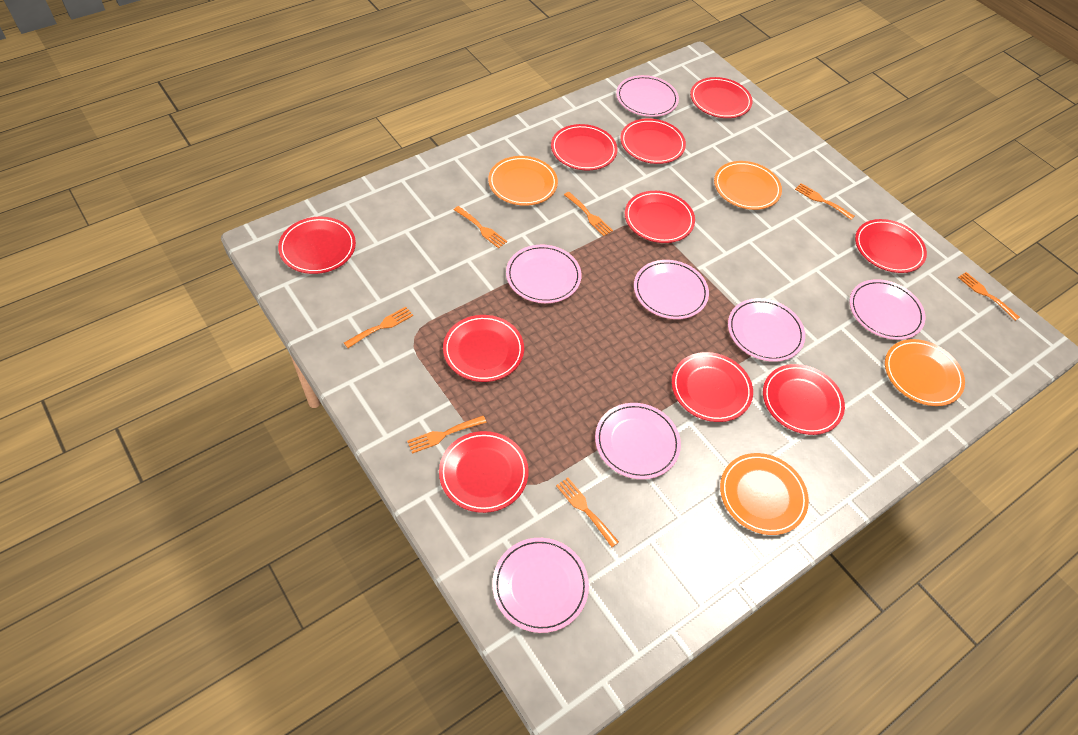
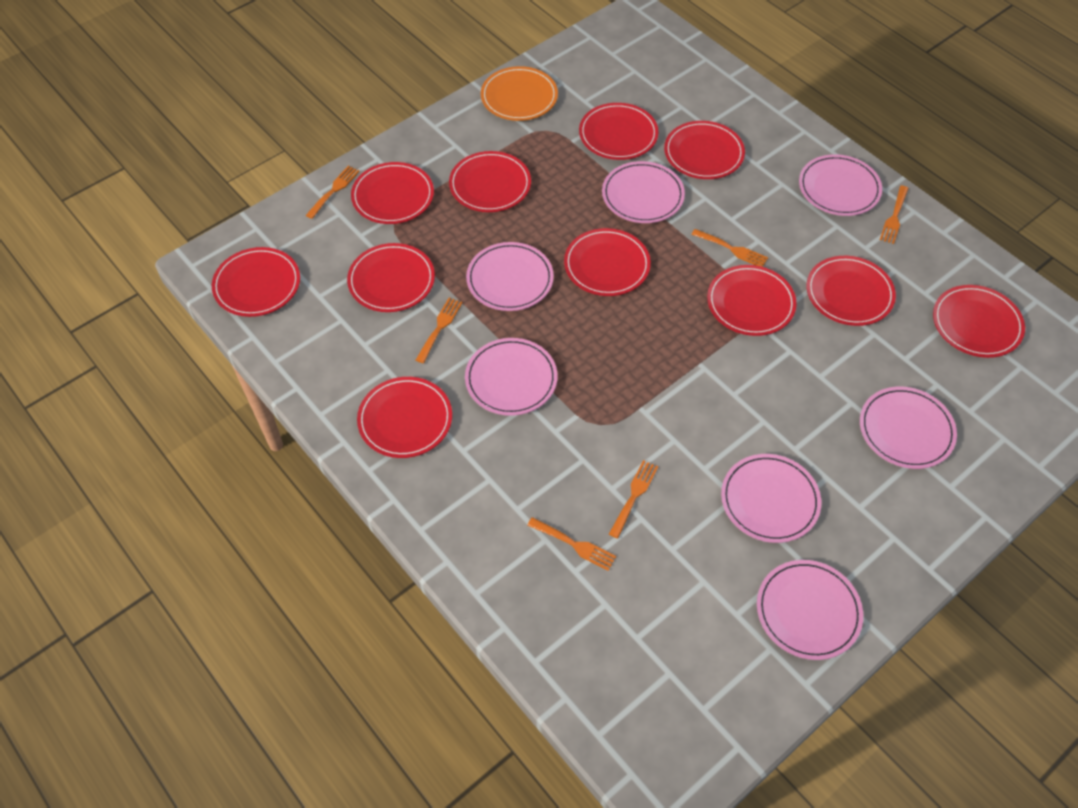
orange fork: 7 -> 6
orange plate: 4 -> 1
red plate: 10 -> 11

